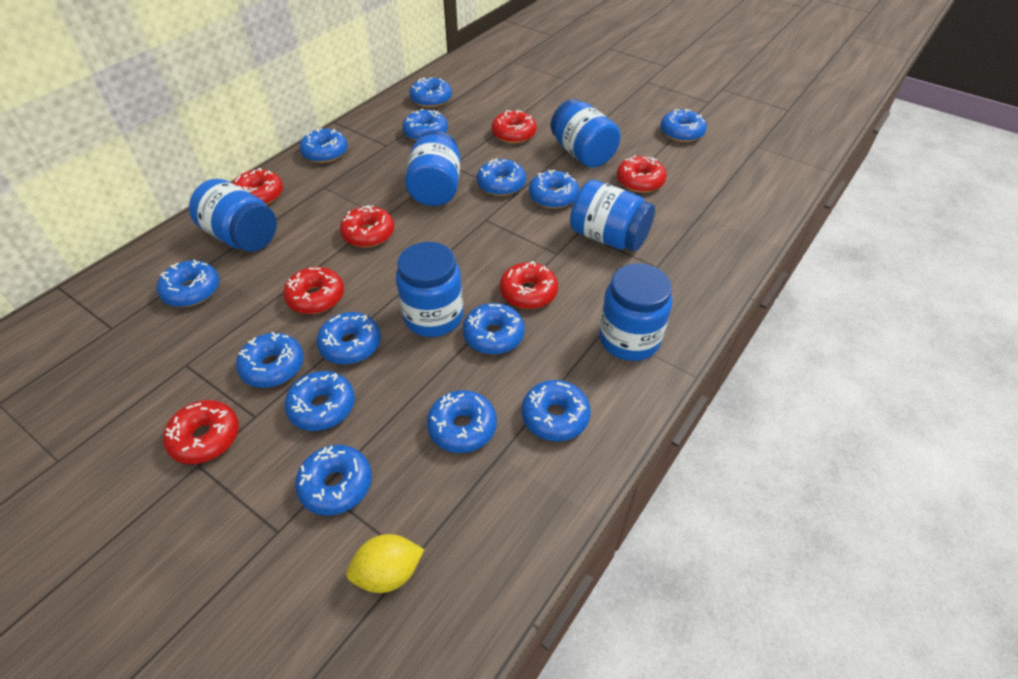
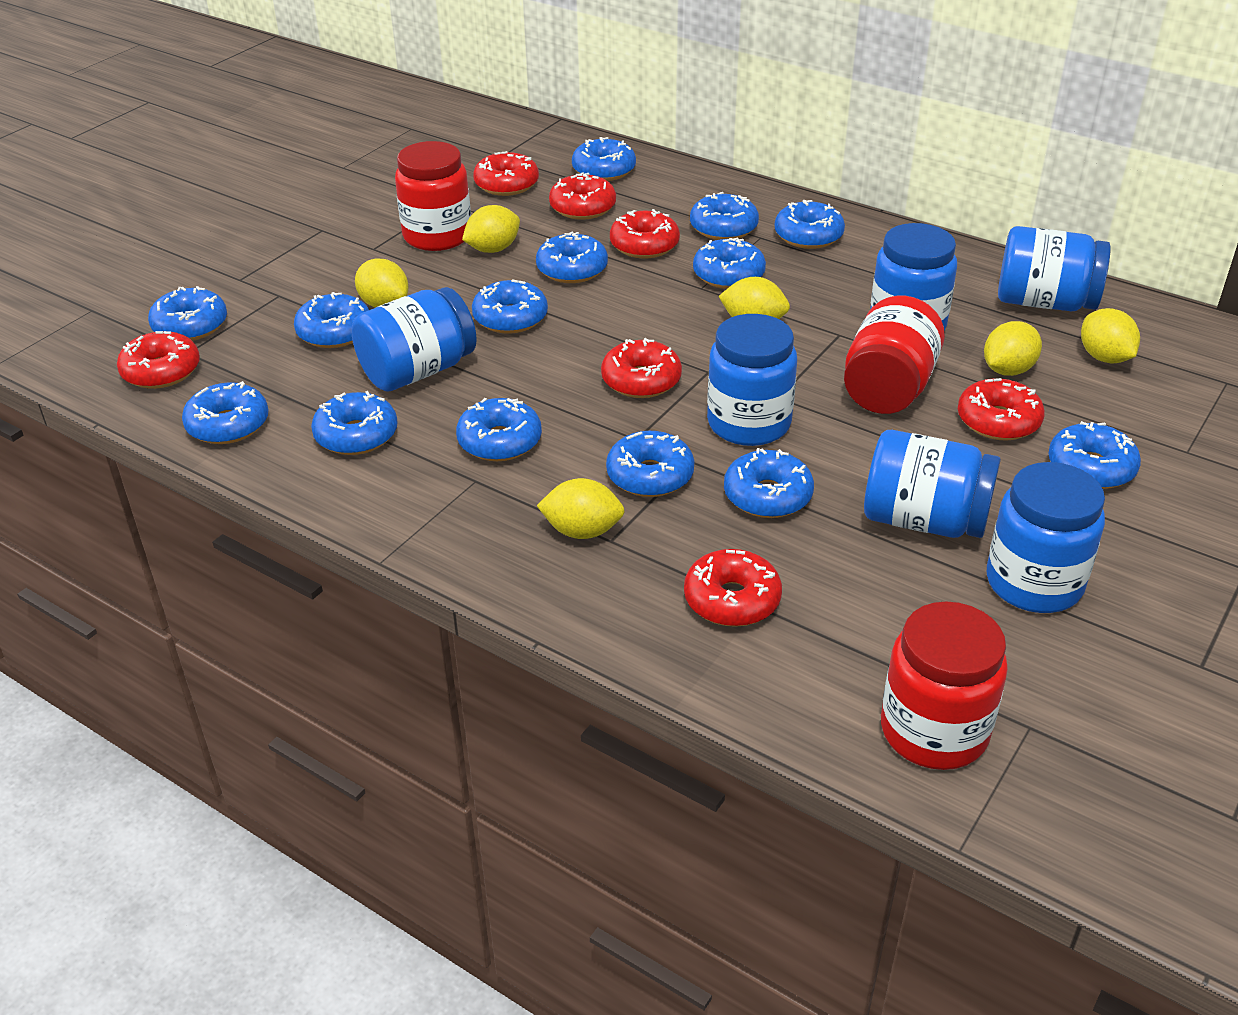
red jar: 0 -> 3
yellow lemon: 1 -> 6

